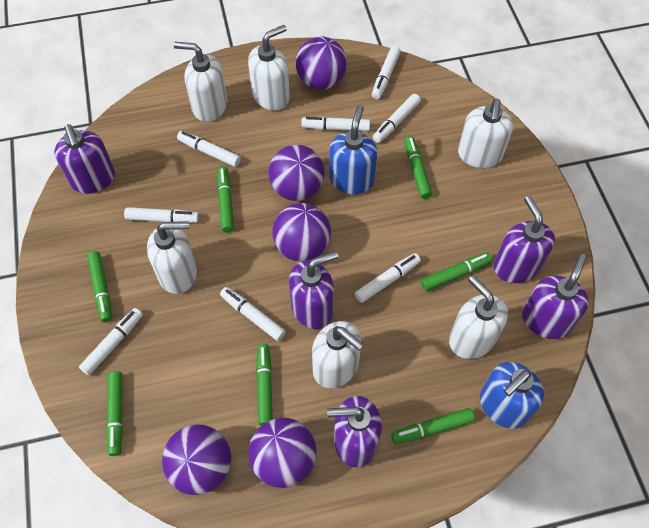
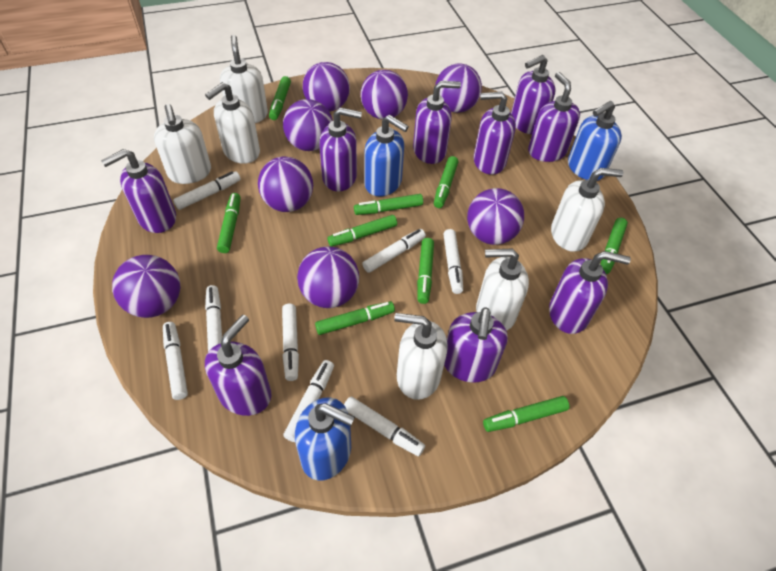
blue soap dispenser: 2 -> 3
green marker: 7 -> 9
purple ball: 5 -> 8
purple soap dispenser: 5 -> 9

